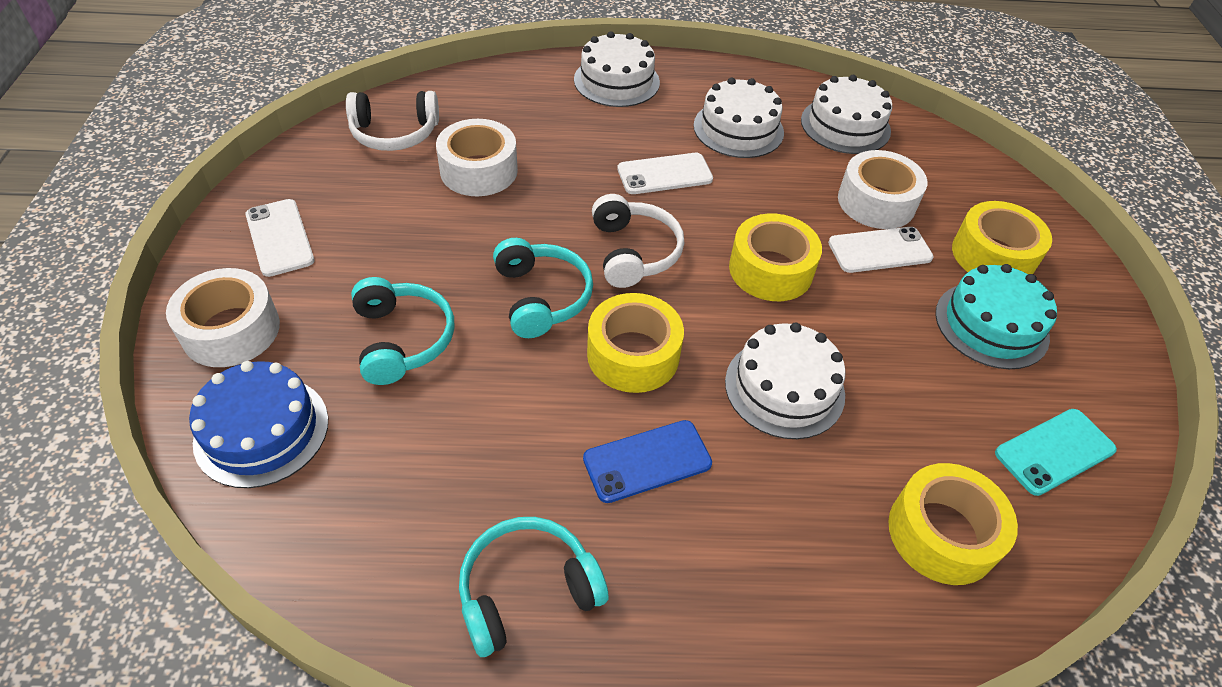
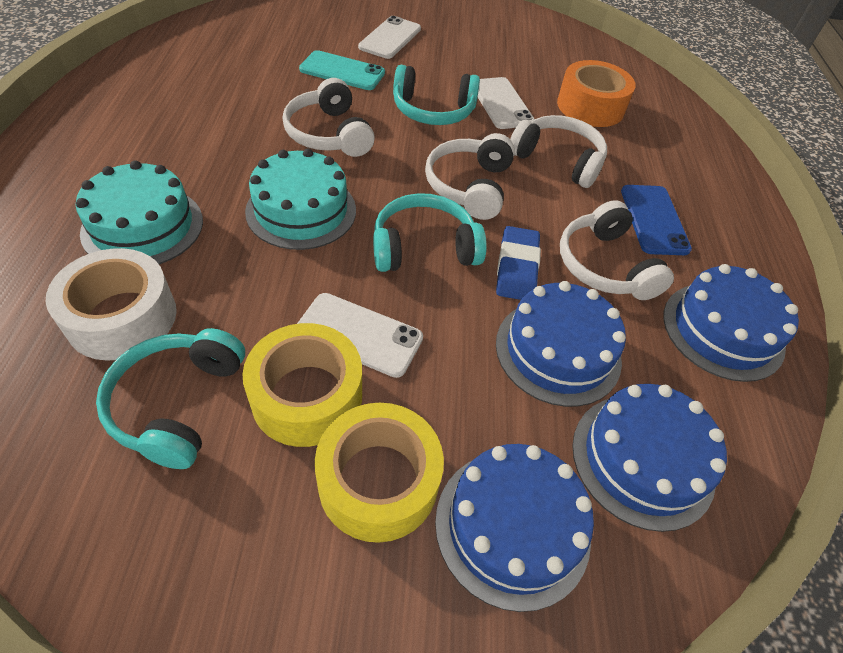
blue cake: 1 -> 4
blue eraser: 0 -> 1
orange tape: 0 -> 1
turquoise cake: 1 -> 2
white cake: 4 -> 0
white headphones: 2 -> 4
white tape: 3 -> 1
yellow tape: 4 -> 2

